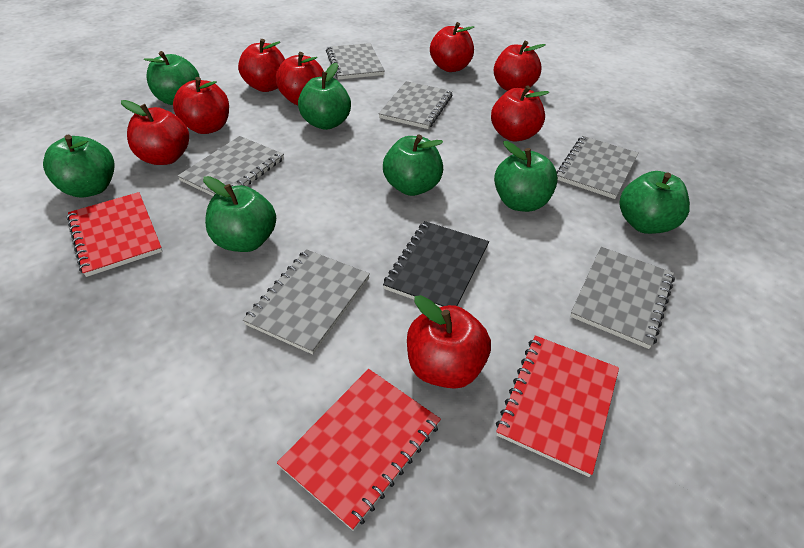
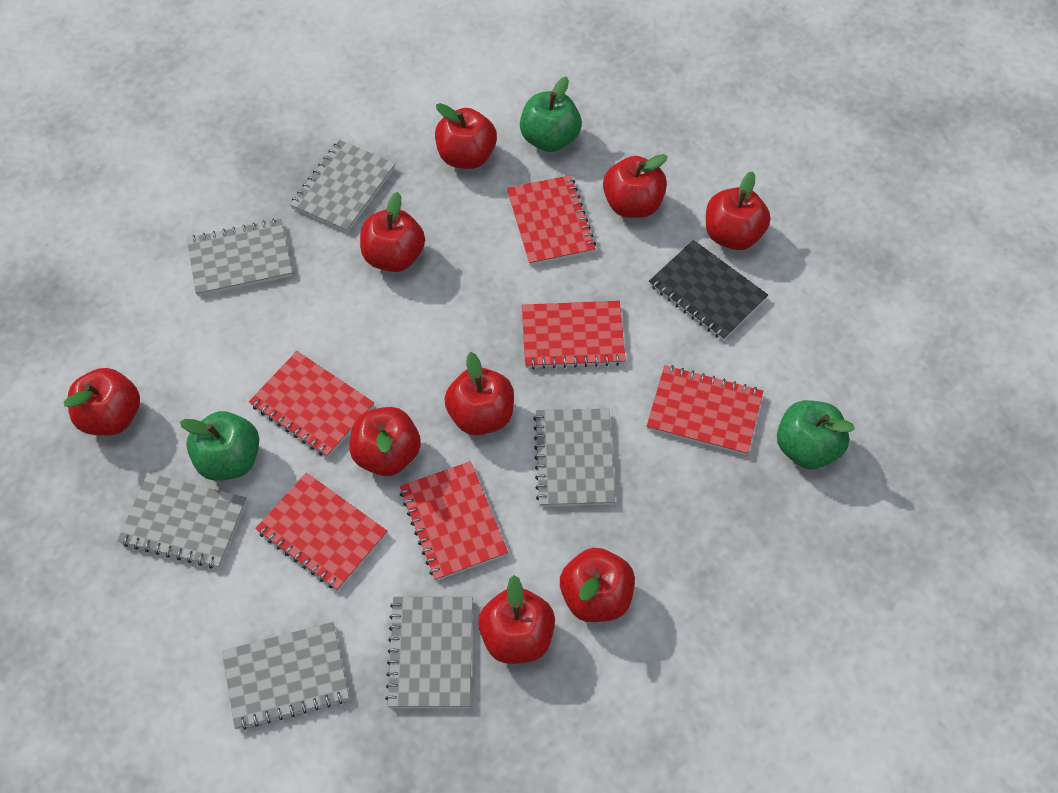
green apple: 7 -> 3
red apple: 8 -> 9
red notebook: 3 -> 6

